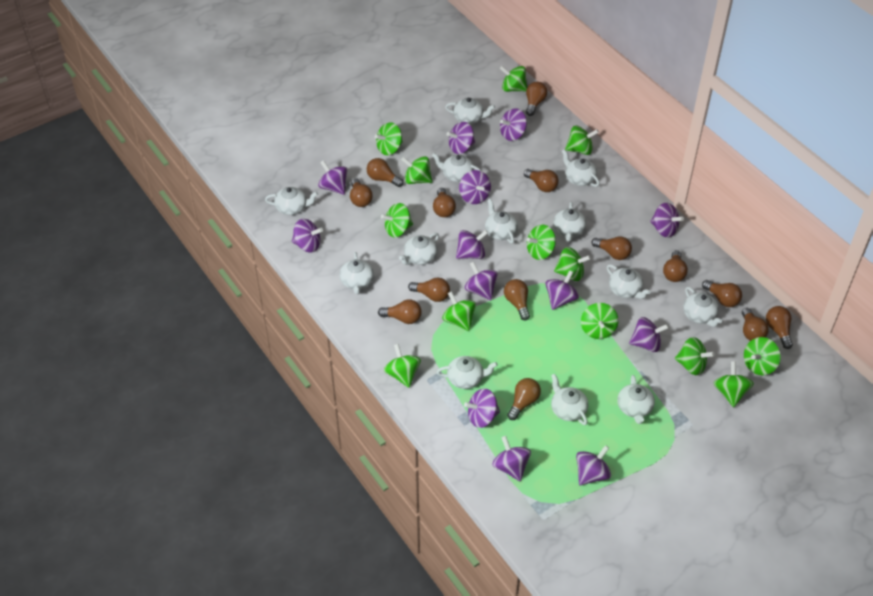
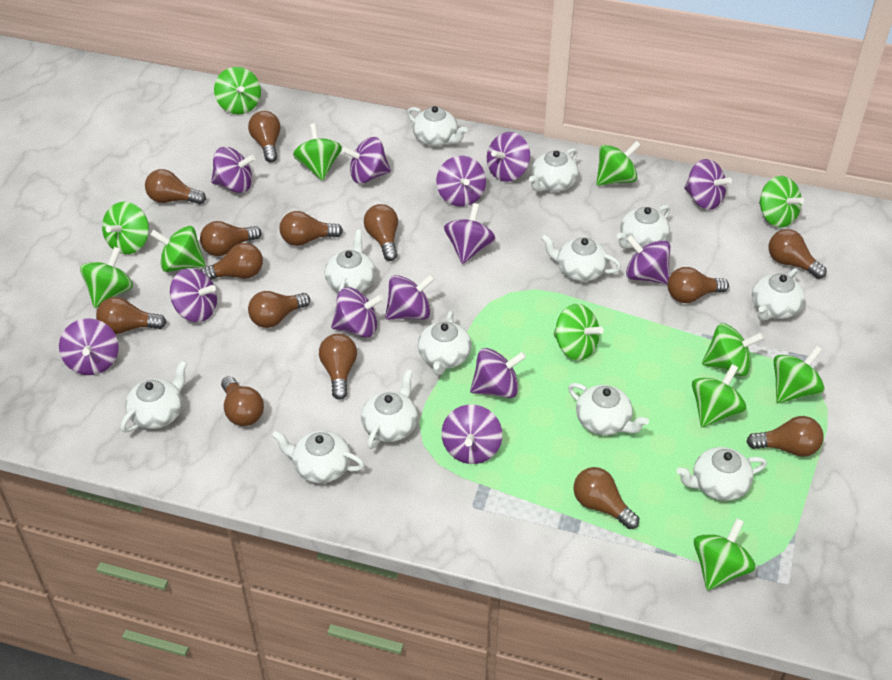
green spinning top: 13 -> 12
white teapot: 13 -> 12

